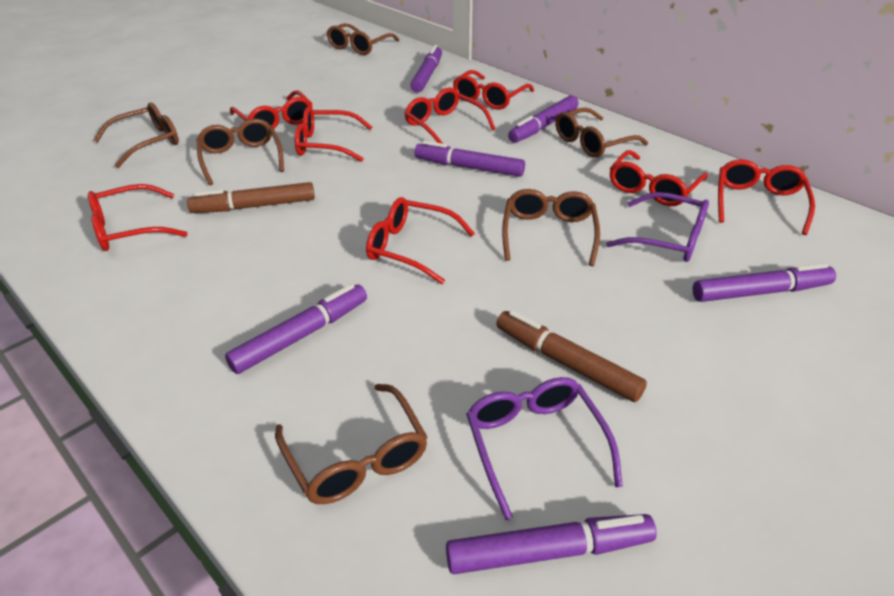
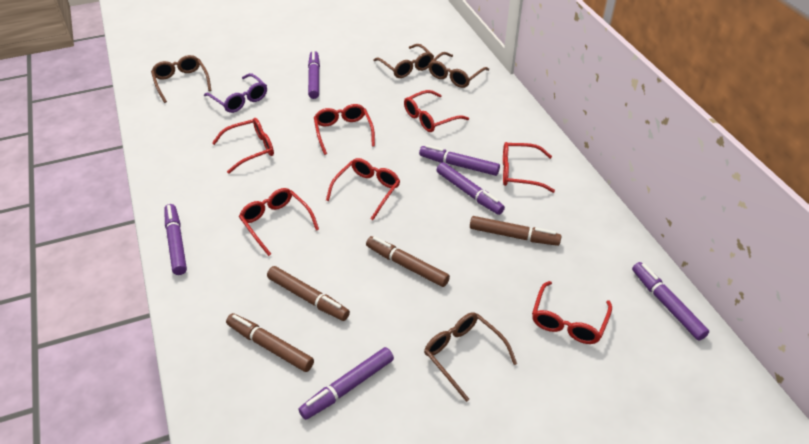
brown glasses: 6 -> 4
brown marker: 2 -> 4
purple glasses: 2 -> 1
red glasses: 8 -> 7

